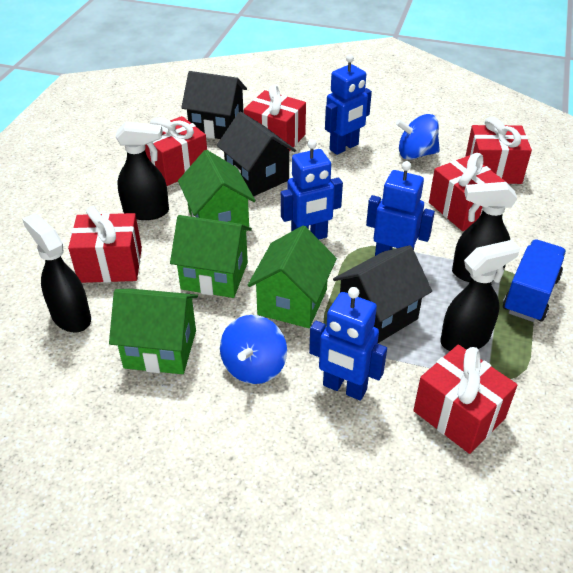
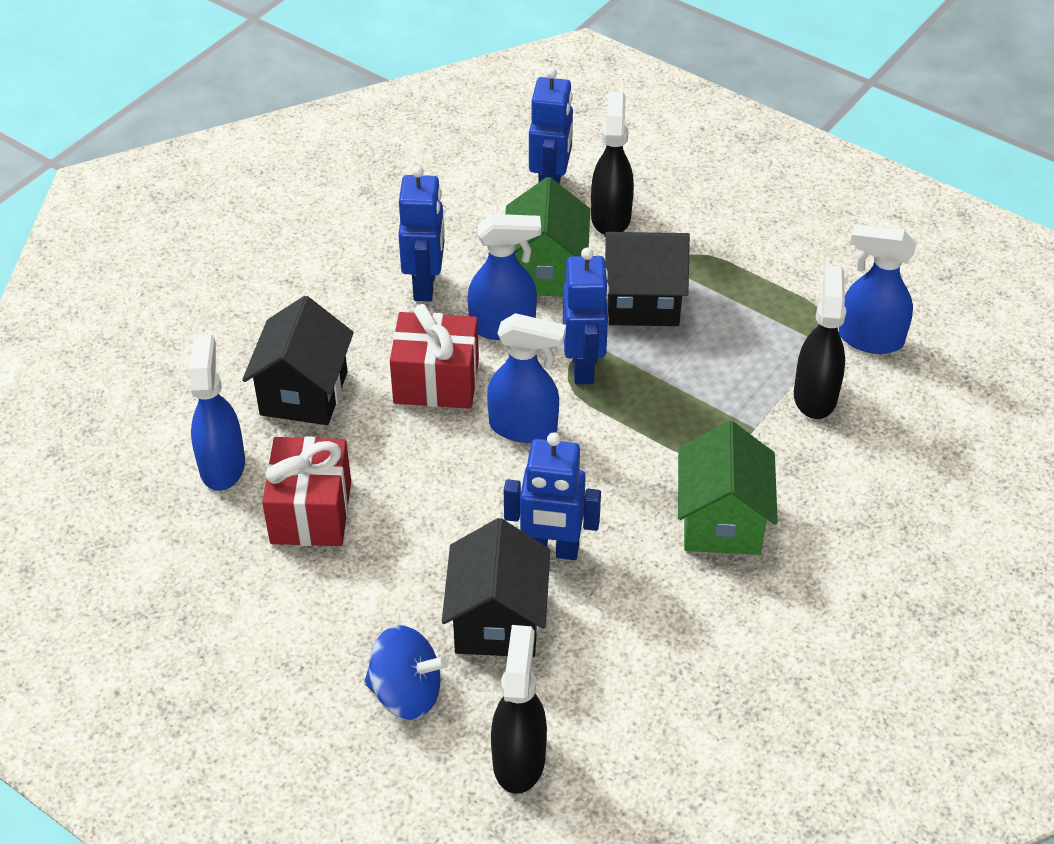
black spray bottle: 4 -> 3
blue spinning top: 2 -> 1
blue spray bottle: 0 -> 4
blue truck: 1 -> 0
green house: 4 -> 2
red gift: 6 -> 2

